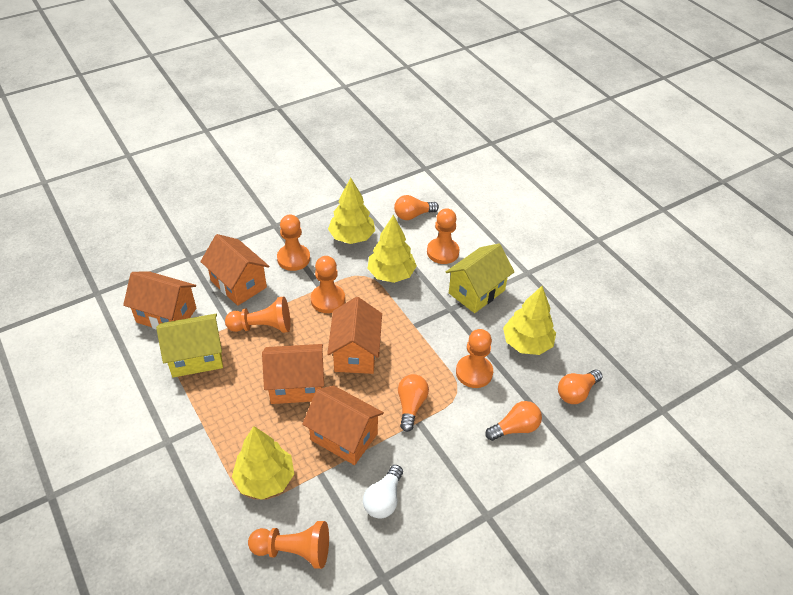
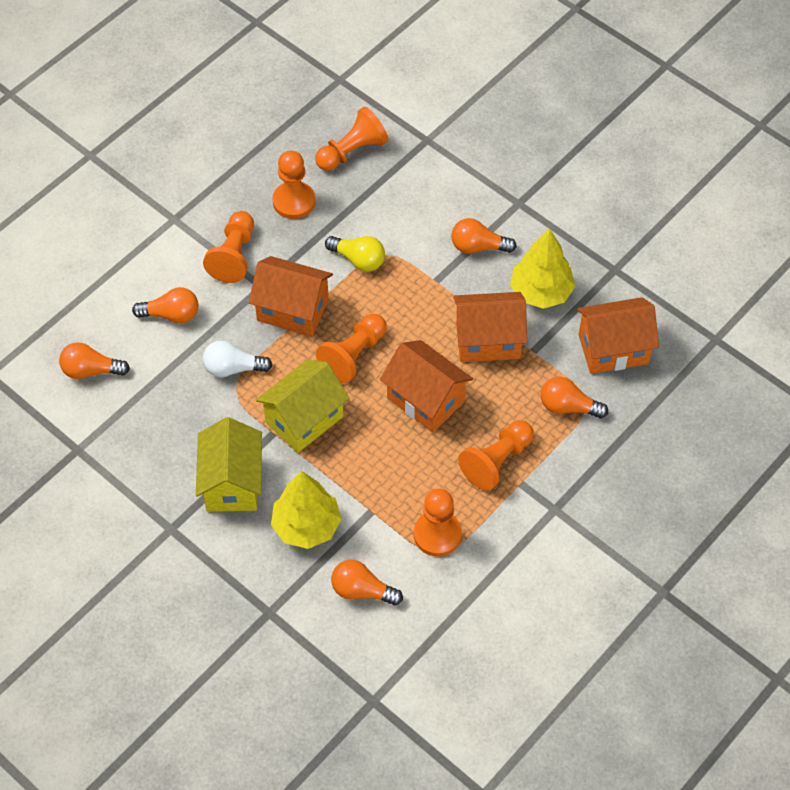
orange house: 5 -> 4
orange light bulb: 4 -> 5
yellow light bulb: 0 -> 1
yellow tree: 4 -> 2

